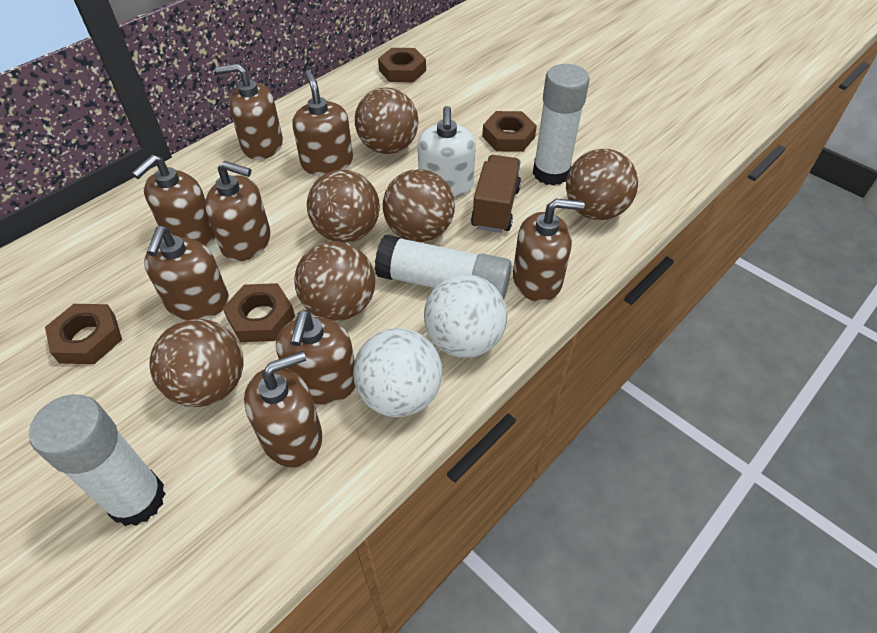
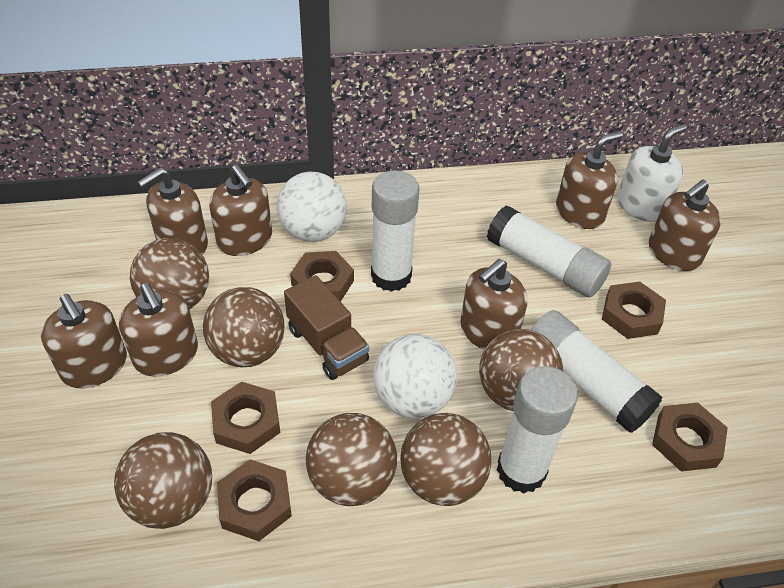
brown nut: 4 -> 5
brown soap dispenser: 8 -> 7
white glue stick: 3 -> 4

